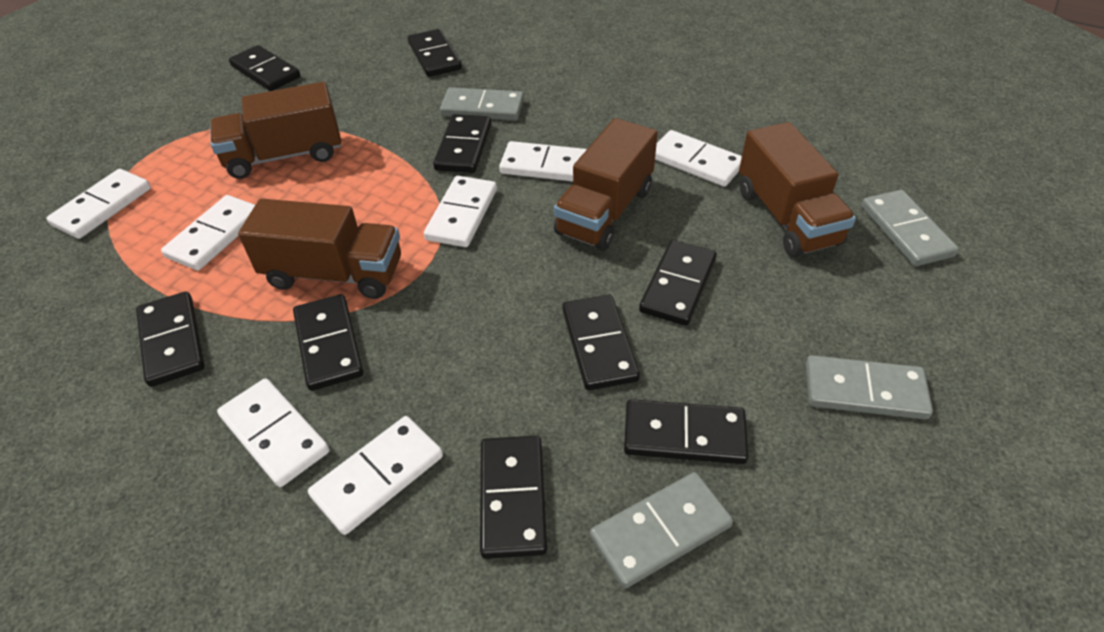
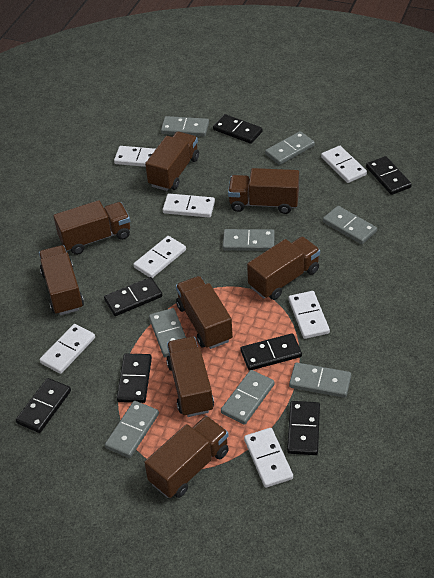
black domino: 9 -> 7
brown truck: 4 -> 8
grey domino: 4 -> 8

